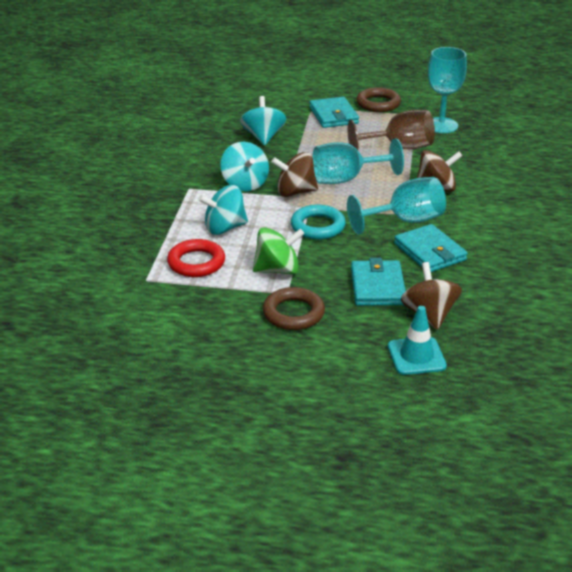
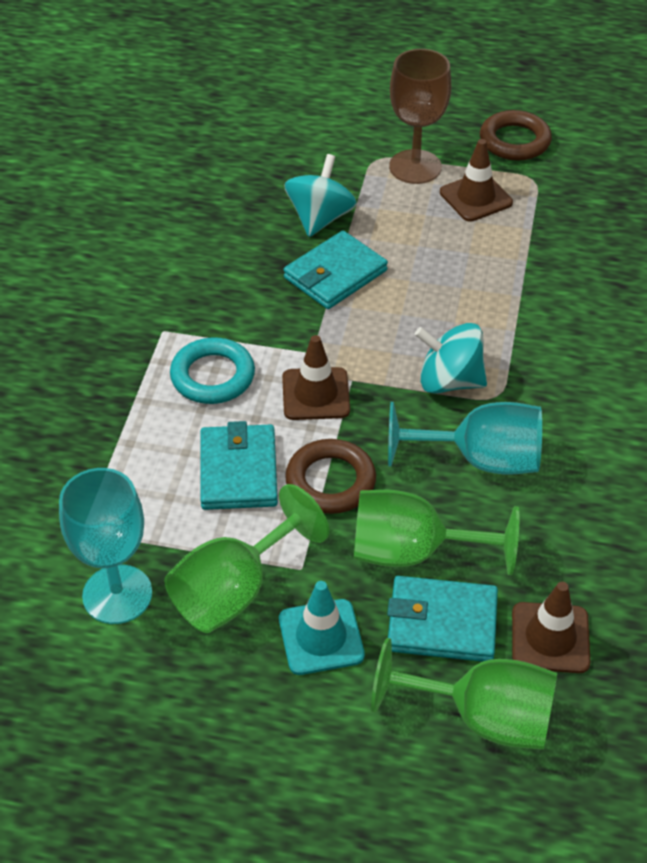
brown spinning top: 3 -> 0
brown traffic cone: 0 -> 3
green goblet: 0 -> 3
green spinning top: 1 -> 0
red ring: 1 -> 0
turquoise goblet: 3 -> 2
turquoise spinning top: 3 -> 2

